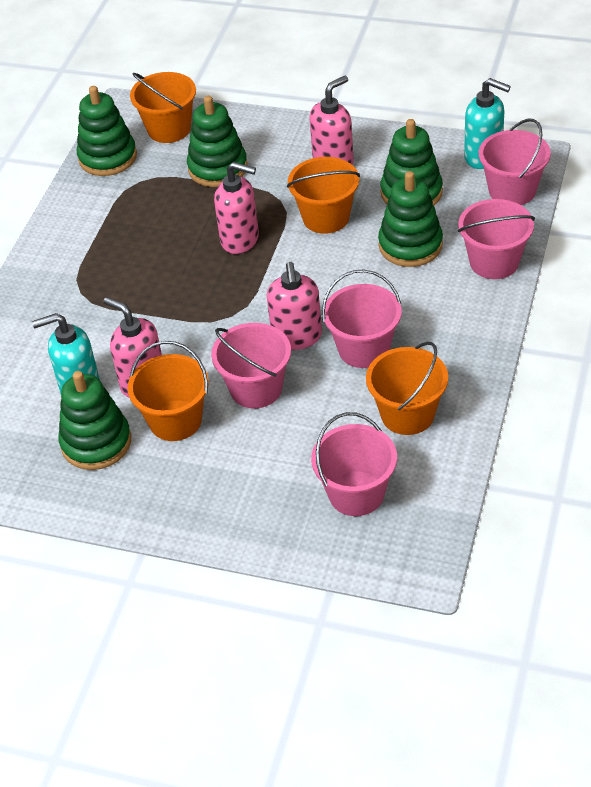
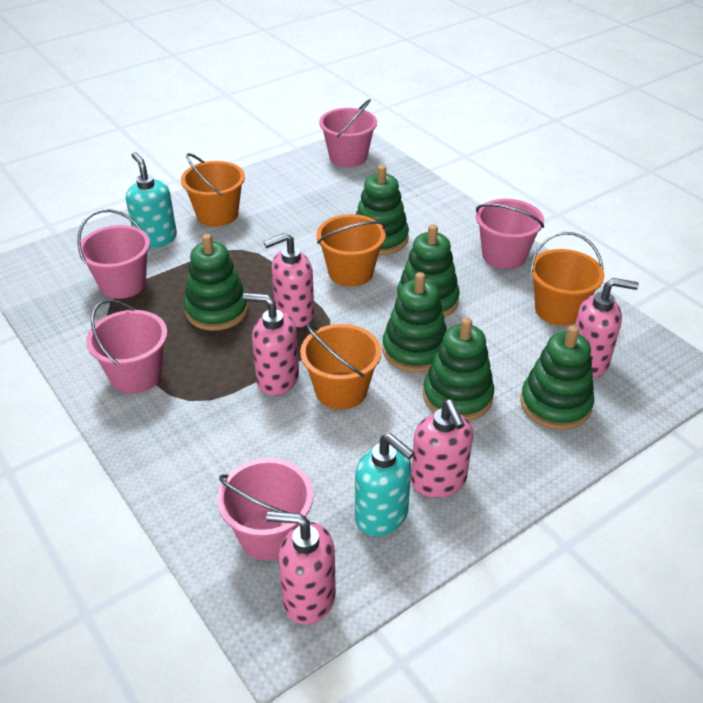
green stacking toy: 5 -> 6
pink soap dispenser: 4 -> 5

